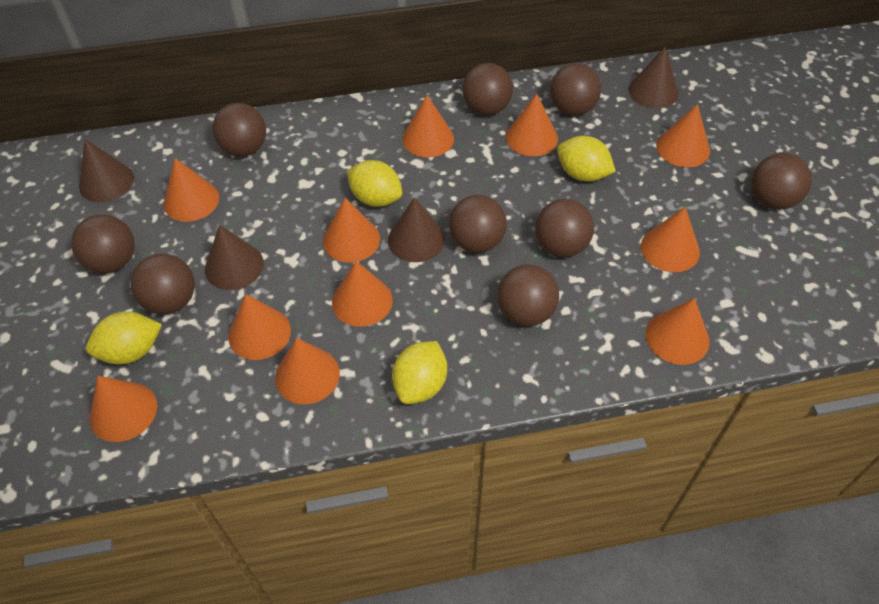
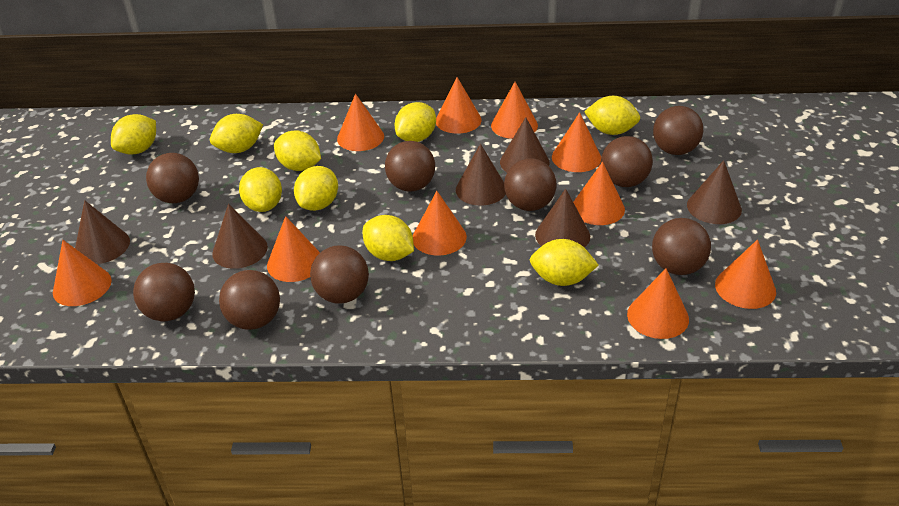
brown cone: 4 -> 6
orange cone: 11 -> 10
yellow lemon: 4 -> 9

